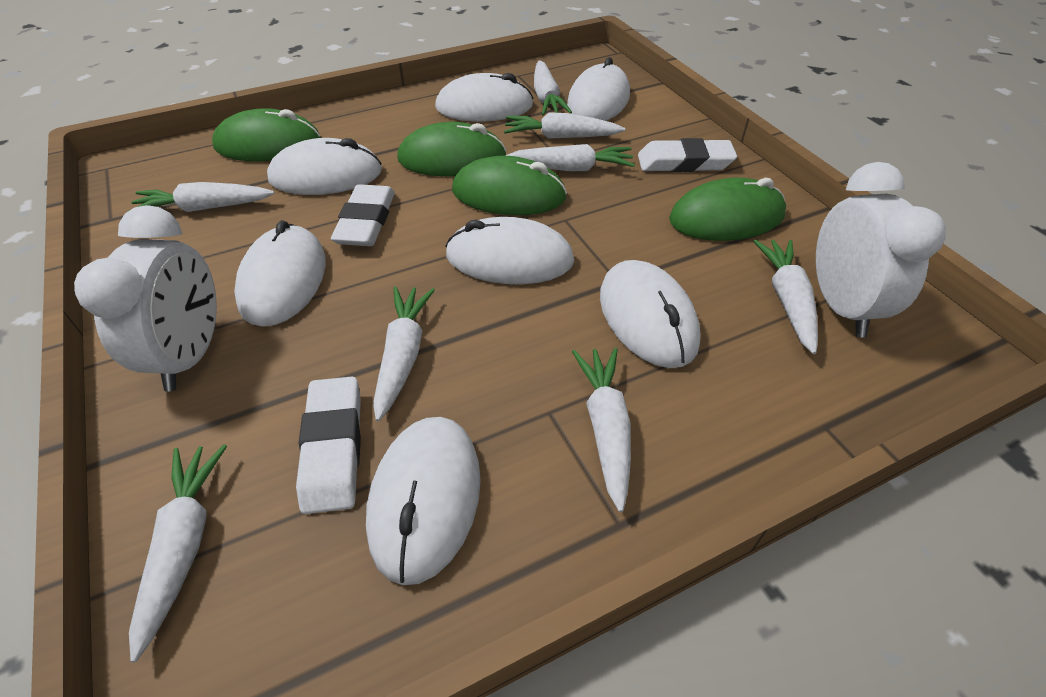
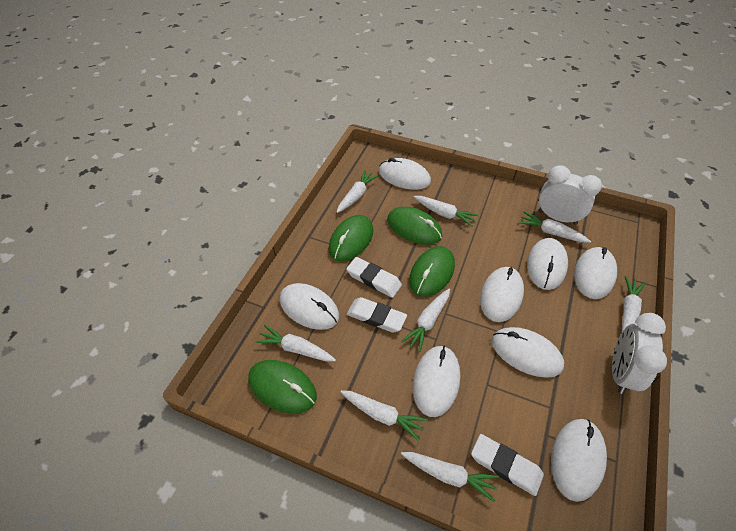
white mouse: 7 -> 8

